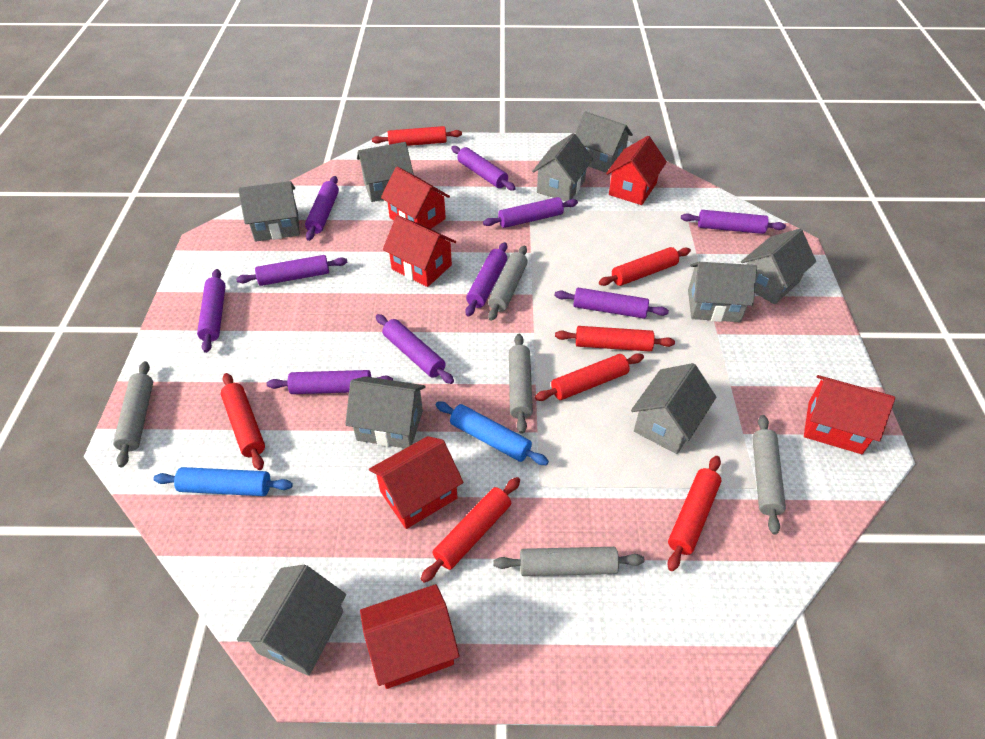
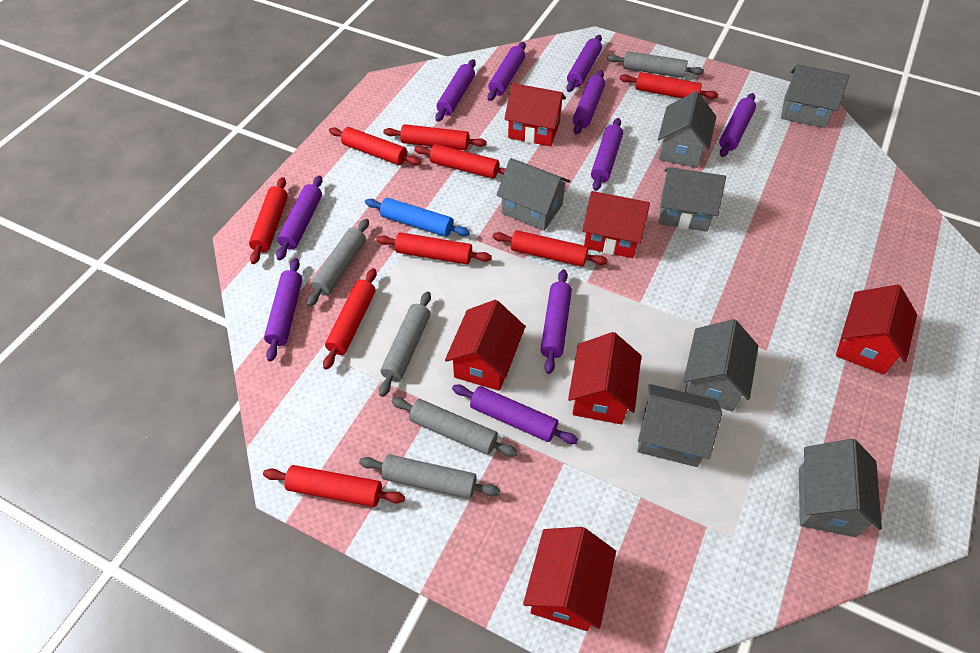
blue rolling pin: 2 -> 1
grey house: 9 -> 7
red rolling pin: 7 -> 9

